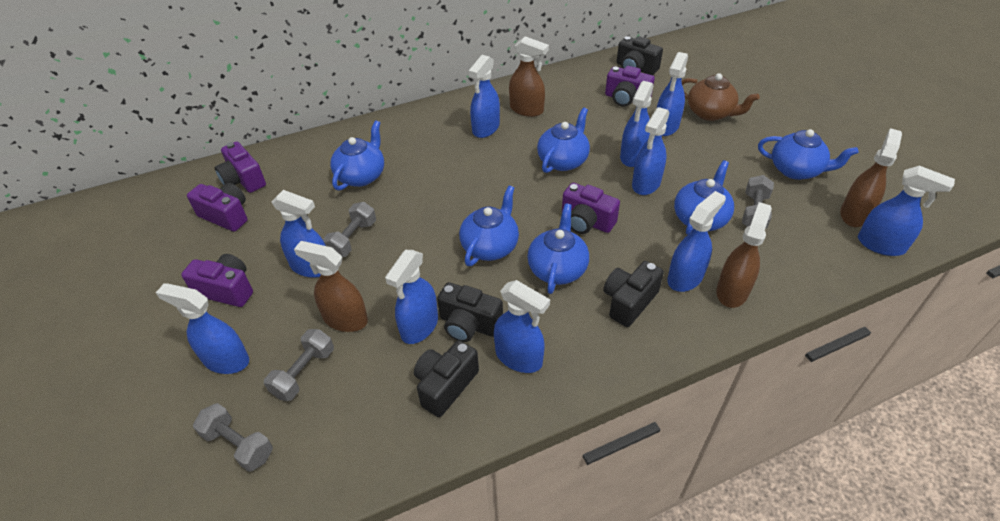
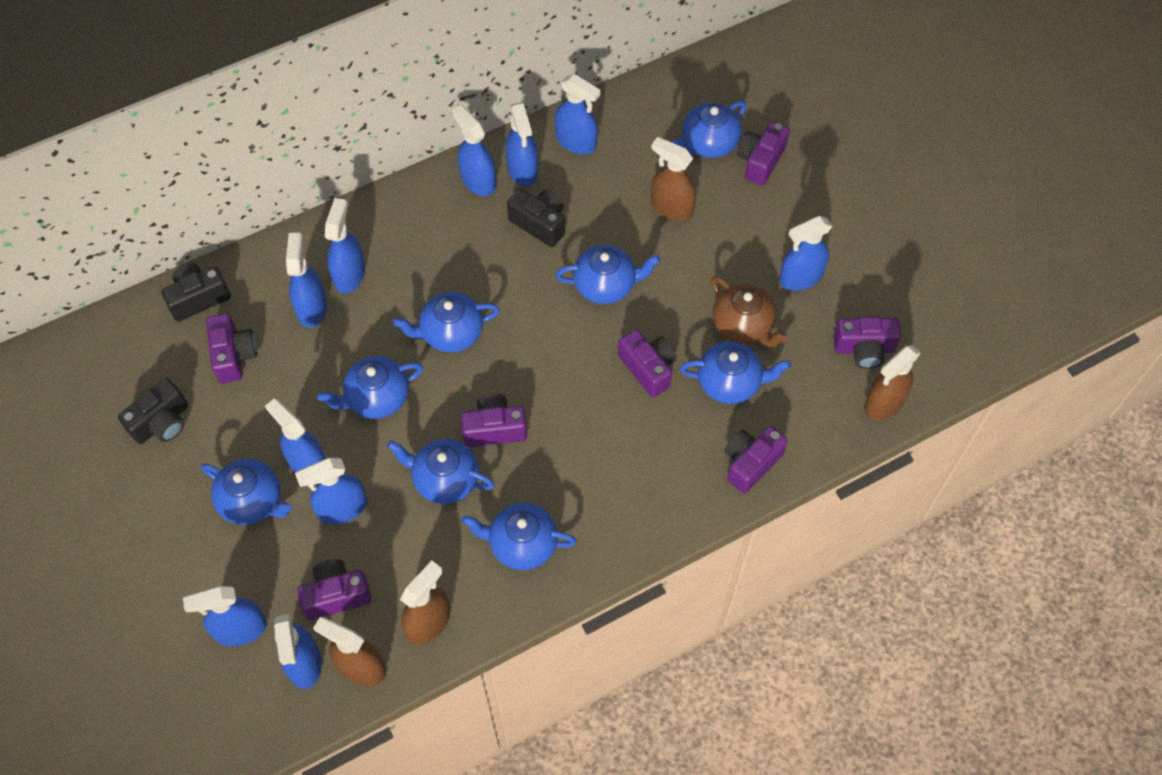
black camera: 4 -> 3
blue teapot: 6 -> 8
grey dumbbell: 4 -> 0
purple camera: 5 -> 7

